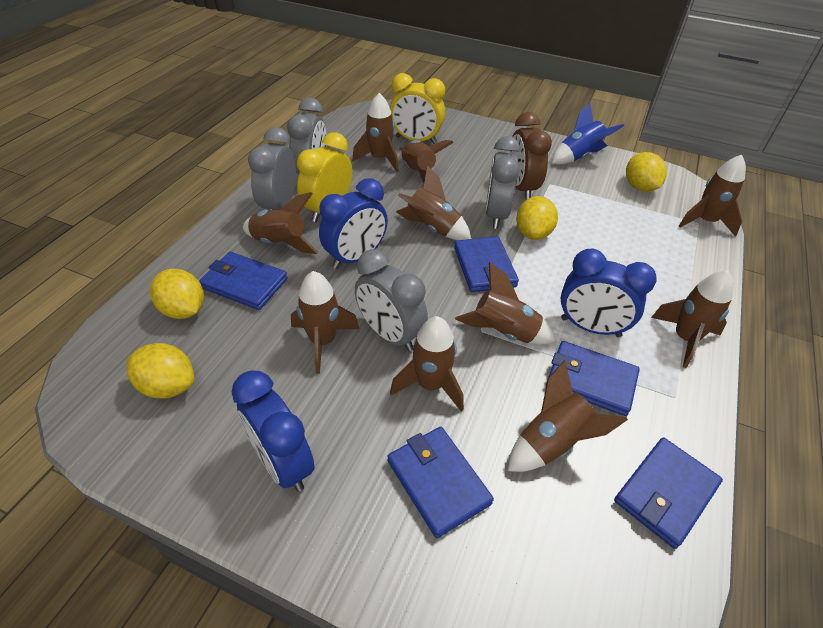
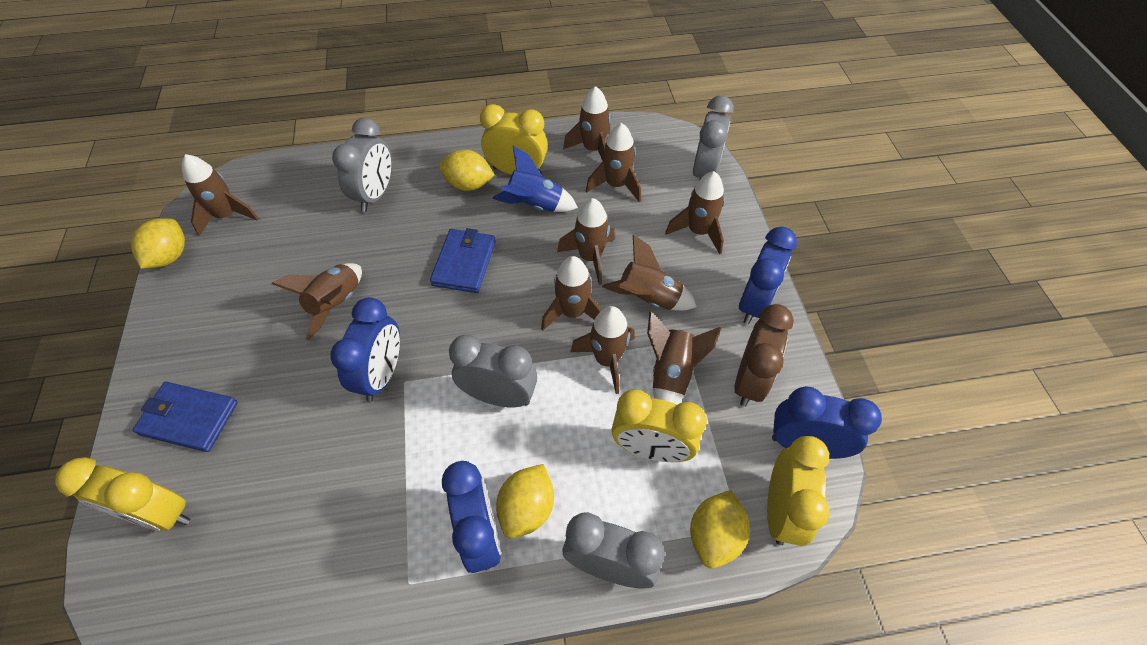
blue clock: 3 -> 4
blue wallet: 5 -> 2
yellow clock: 2 -> 4

